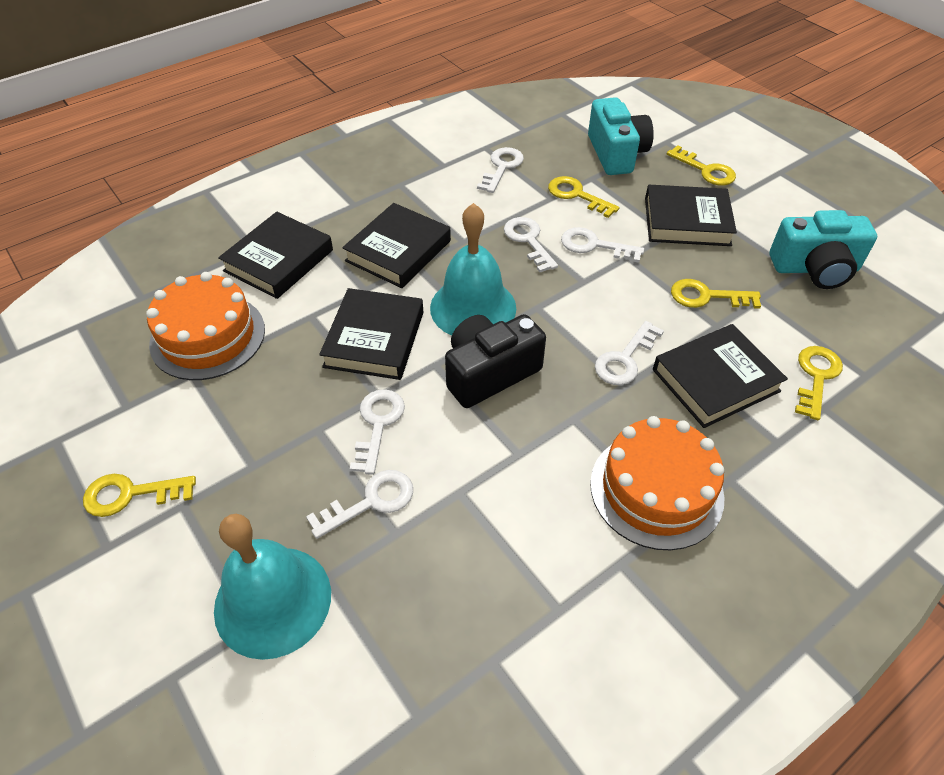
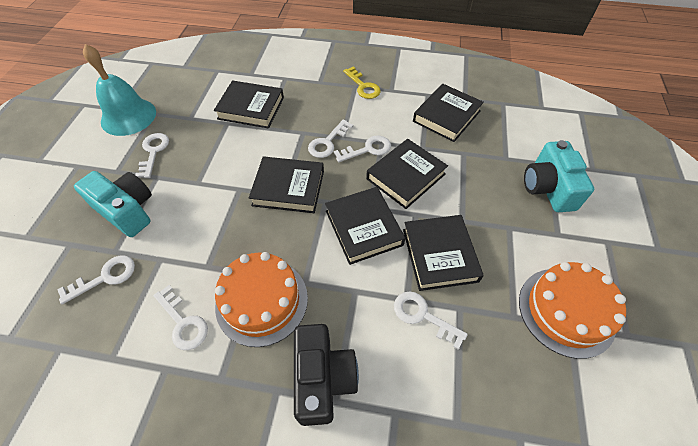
black book: 5 -> 6
turquoise bell: 2 -> 1
yellow key: 5 -> 1

